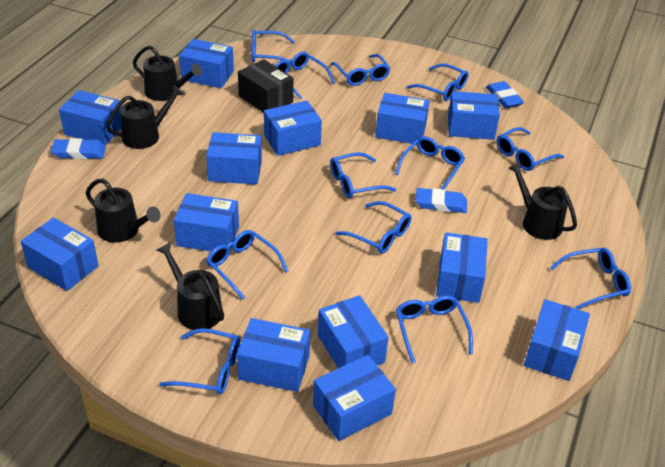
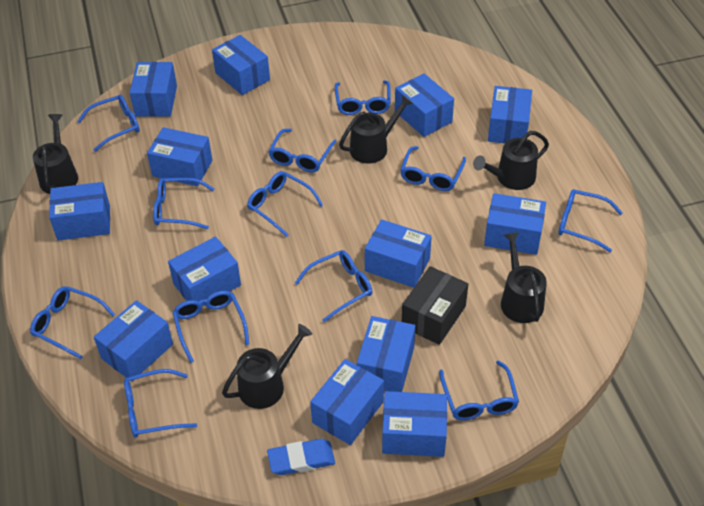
blue eraser: 3 -> 1

